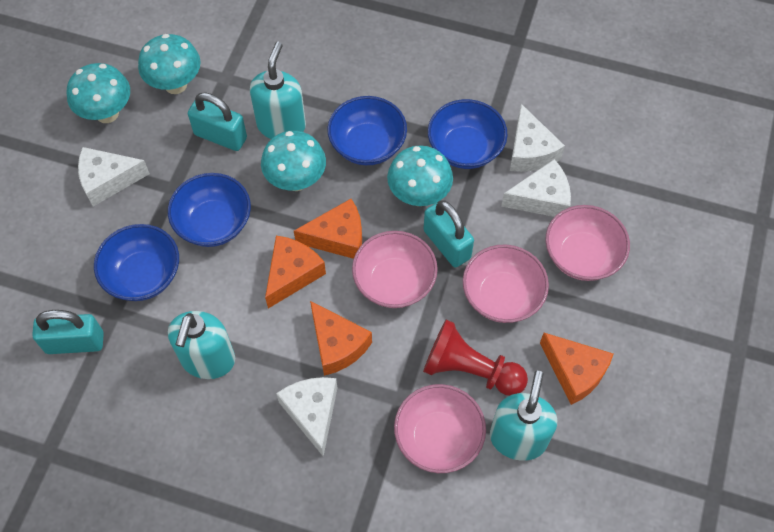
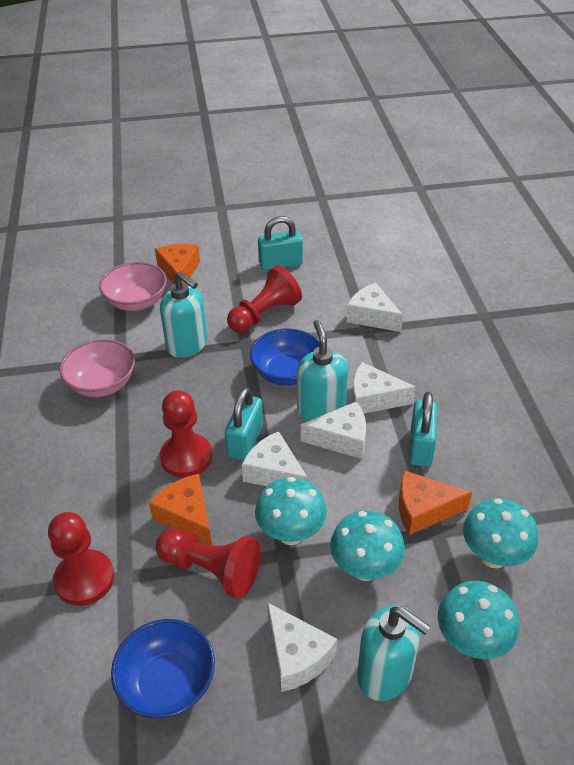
blue bowl: 4 -> 2
orange cheese: 4 -> 3
pink bowl: 4 -> 2
red pawn: 1 -> 4
white cheese: 4 -> 5

